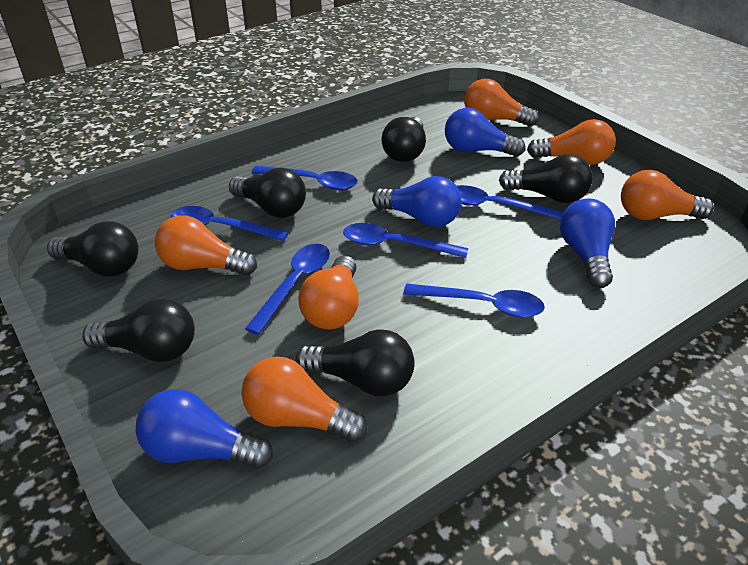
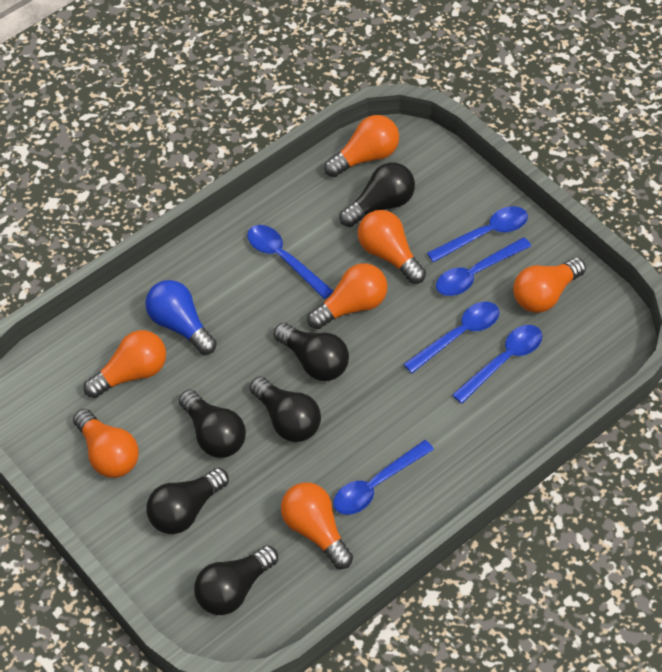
blue light bulb: 4 -> 1
orange light bulb: 6 -> 7

